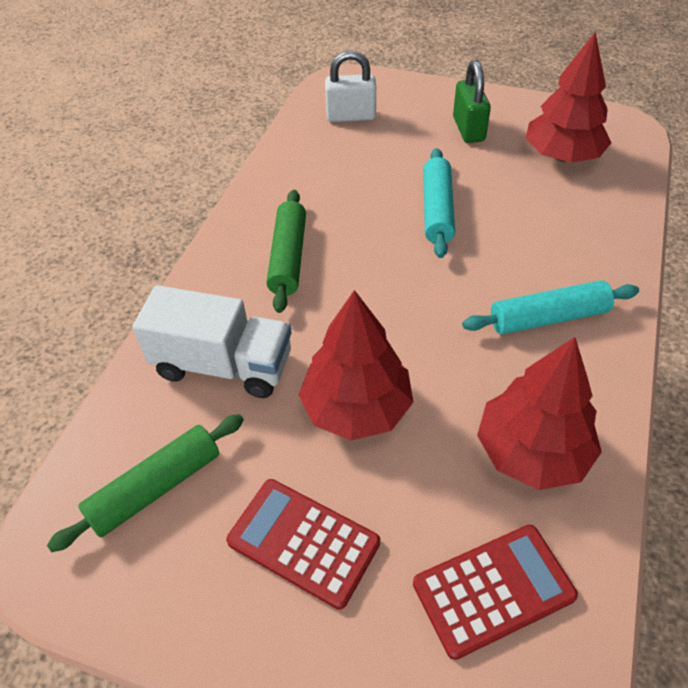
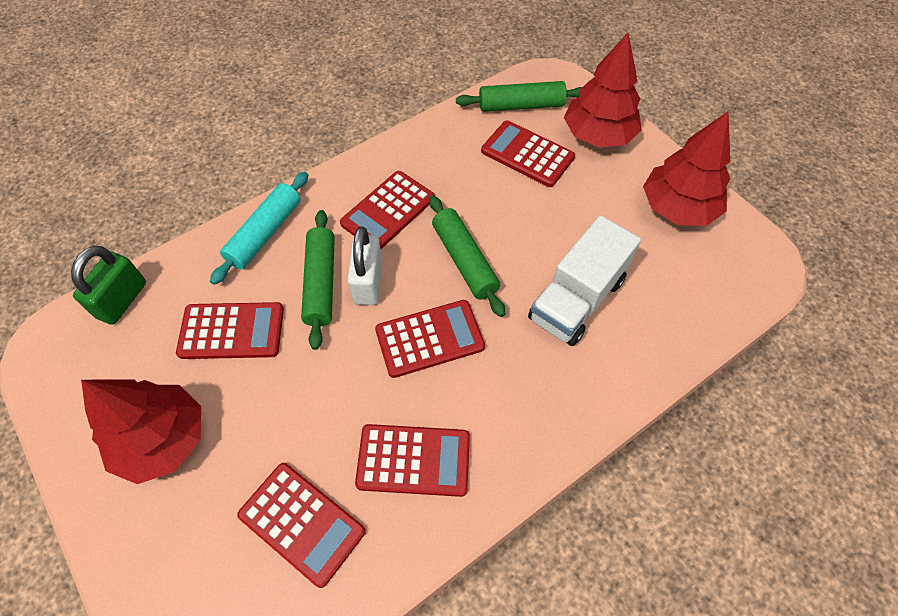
green rolling pin: 2 -> 3
red calculator: 2 -> 6
turquoise rolling pin: 2 -> 1

